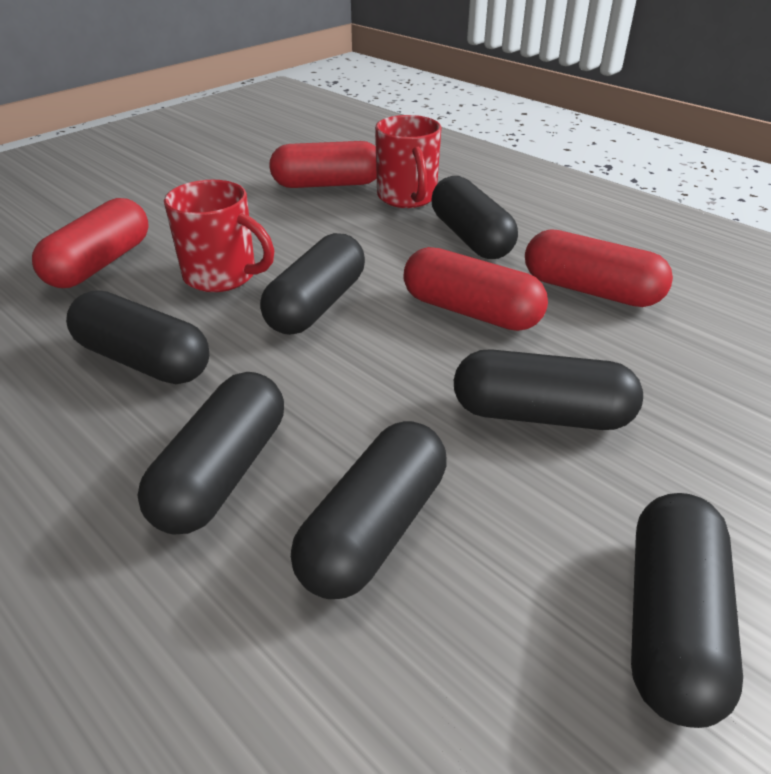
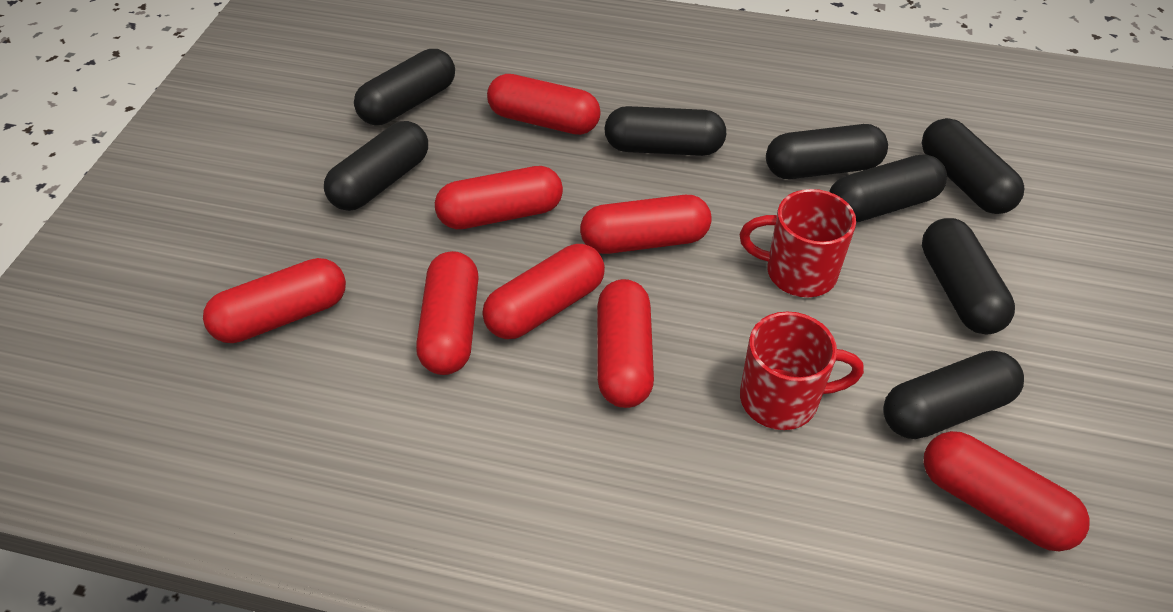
black capsule: 7 -> 8
red capsule: 4 -> 8

